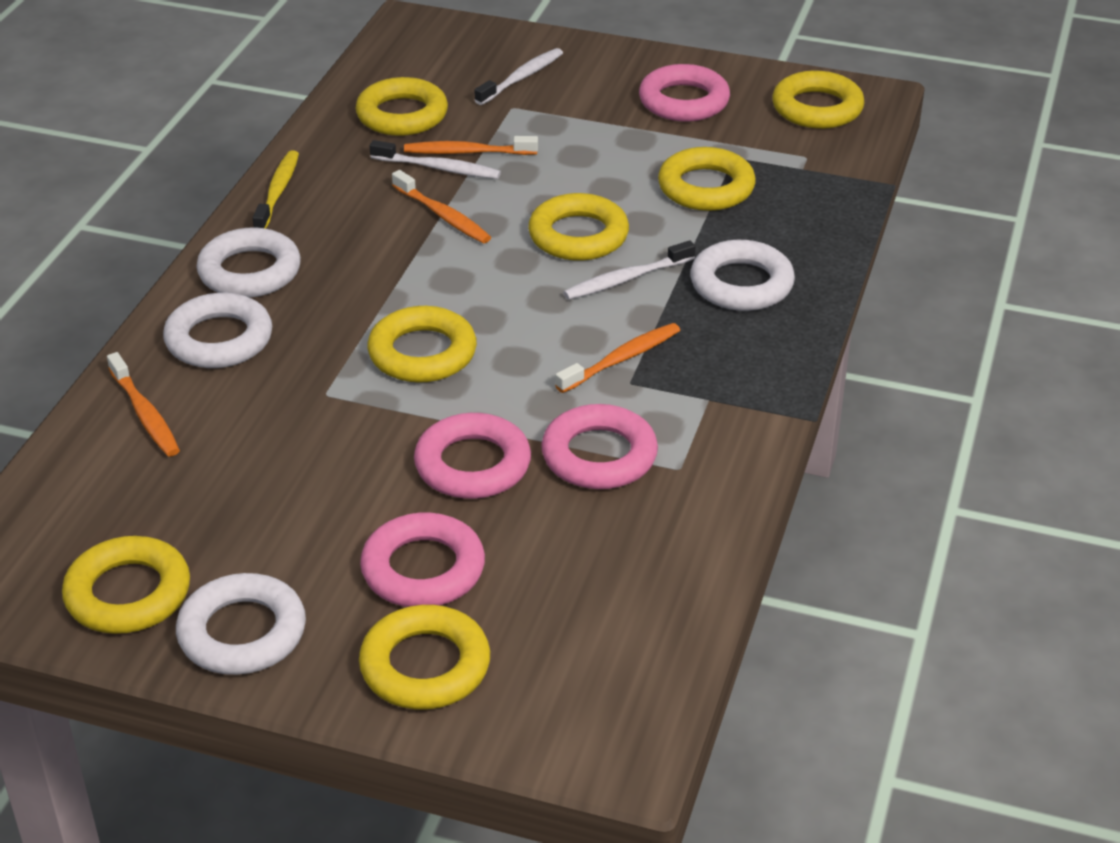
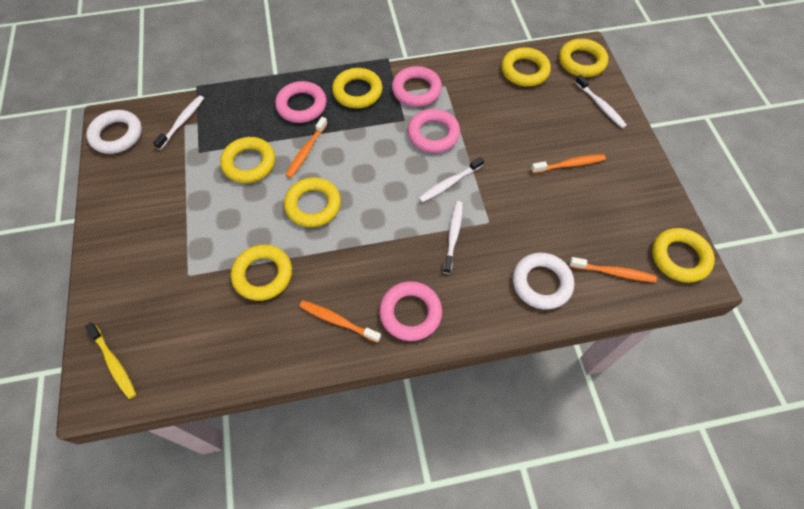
white ring: 4 -> 2
white toothbrush: 3 -> 4

